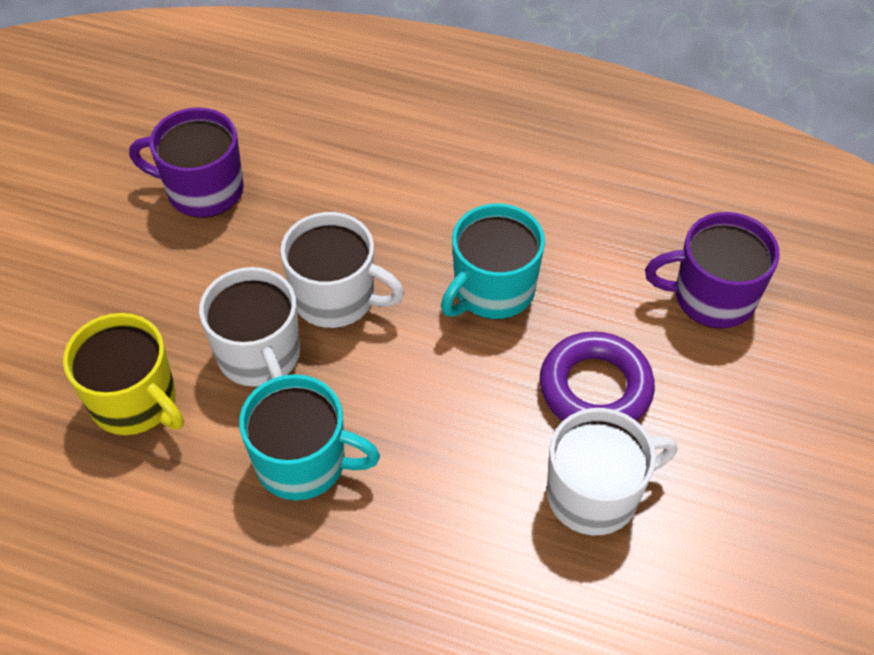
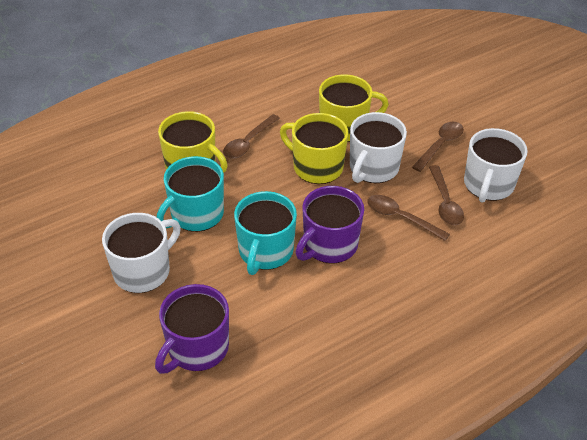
brown spoon: 0 -> 4
purple ring: 1 -> 0
yellow mug: 1 -> 3

